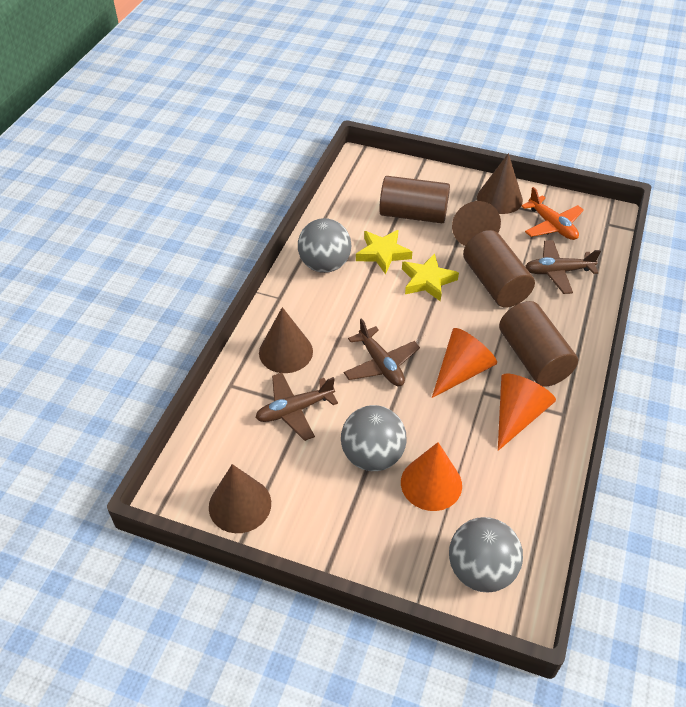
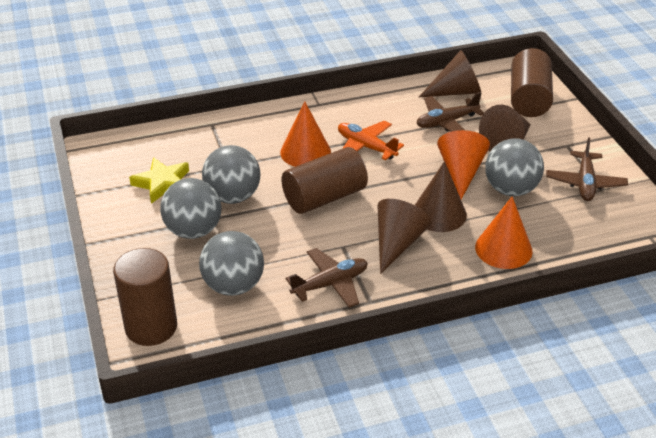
grey ball: 3 -> 4
yellow star: 2 -> 1

